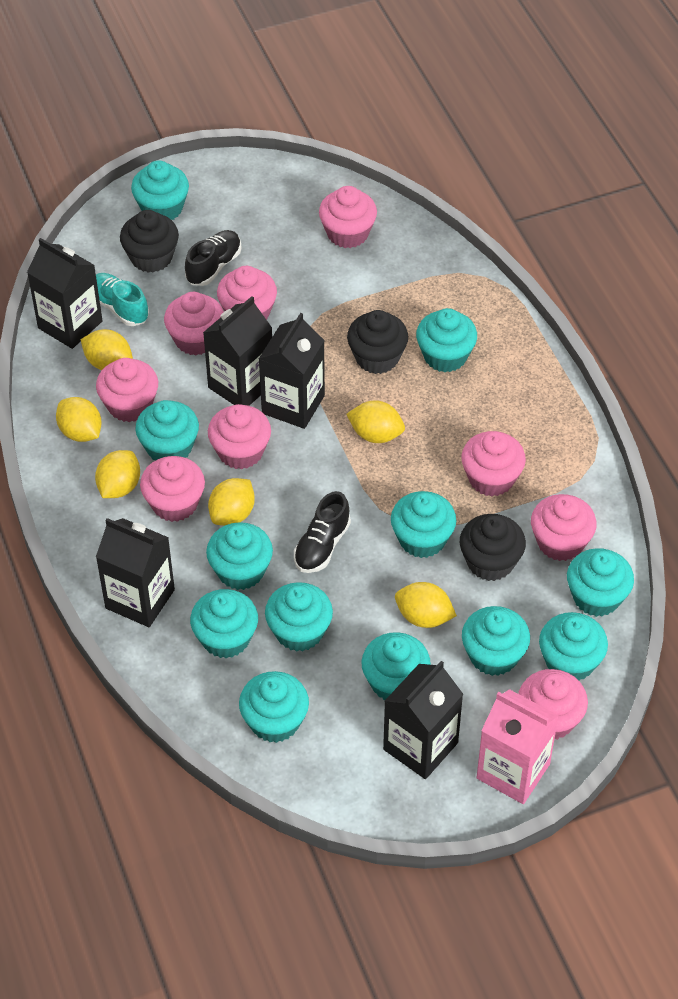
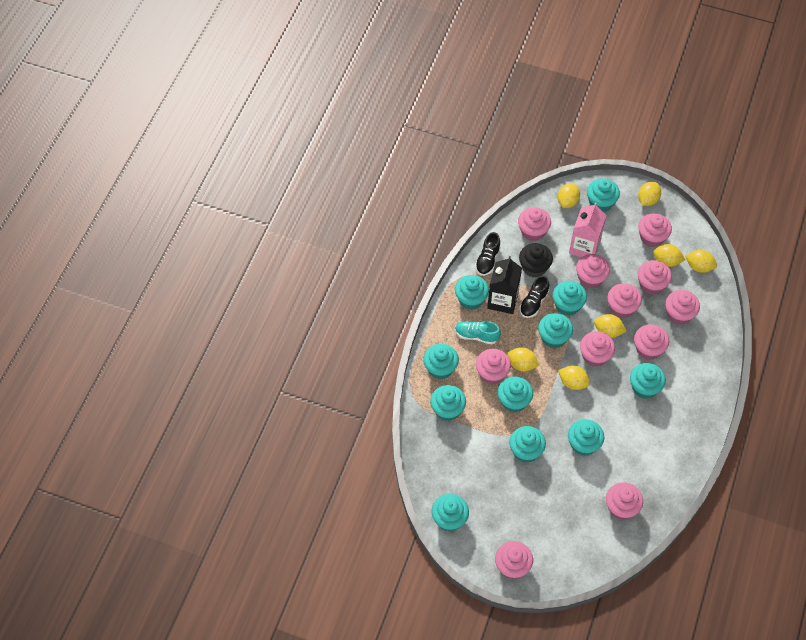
black carton: 5 -> 1
black cupcake: 3 -> 1
pink cupcake: 9 -> 11
turquoise cupcake: 12 -> 11
yellow lemon: 6 -> 7

